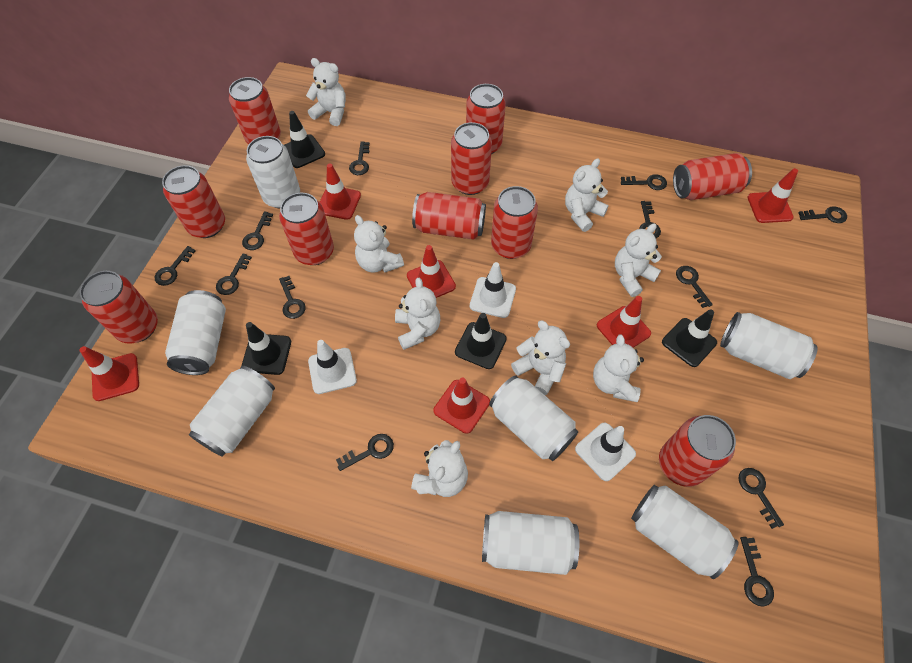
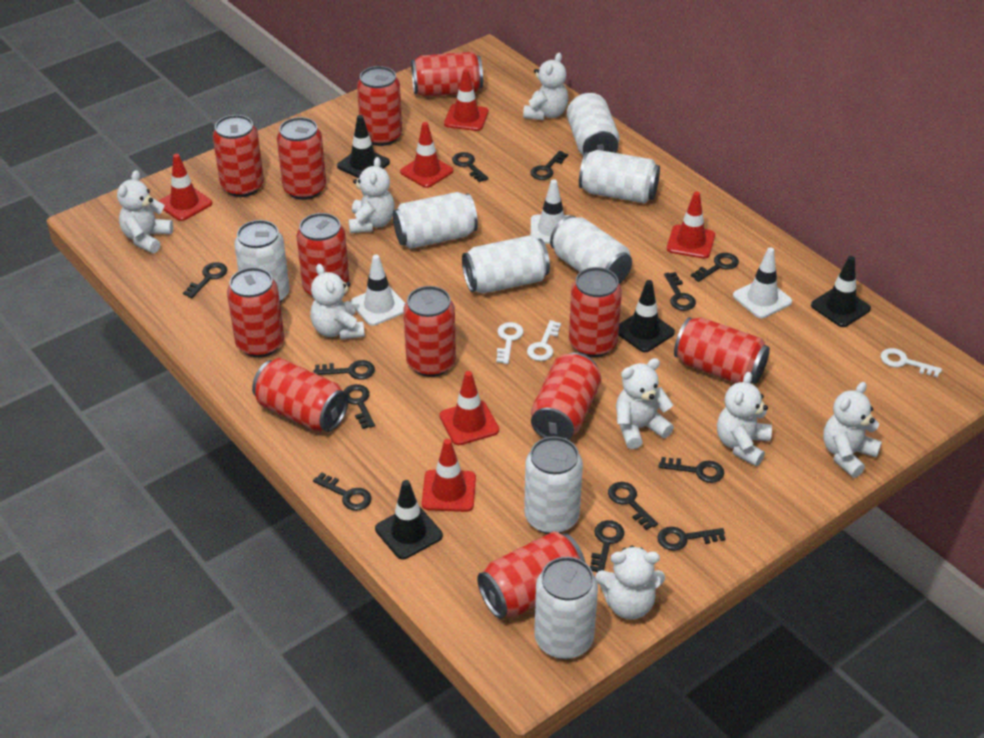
red can: 10 -> 12
white can: 7 -> 8
white key: 0 -> 3

